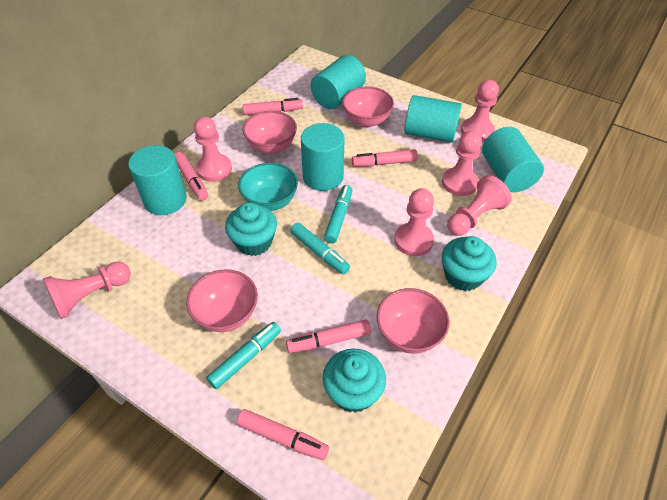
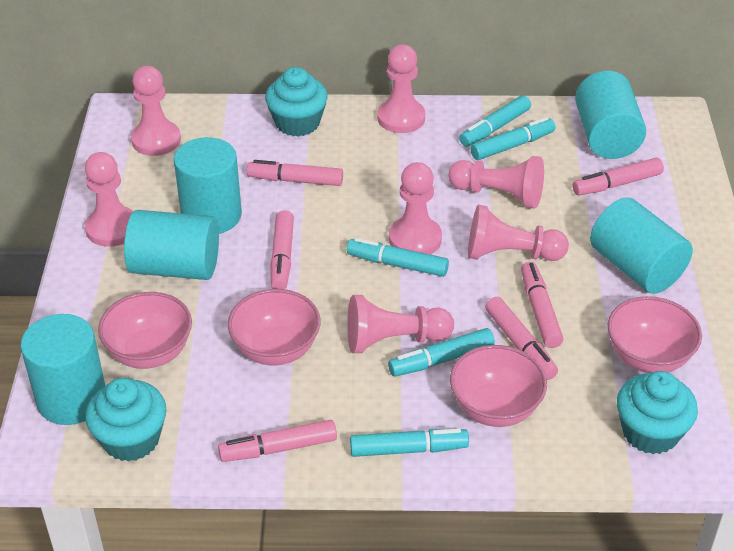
pink marker: 5 -> 6
pink pawn: 6 -> 7
turquoise bowl: 1 -> 0
turquoise marker: 3 -> 5

